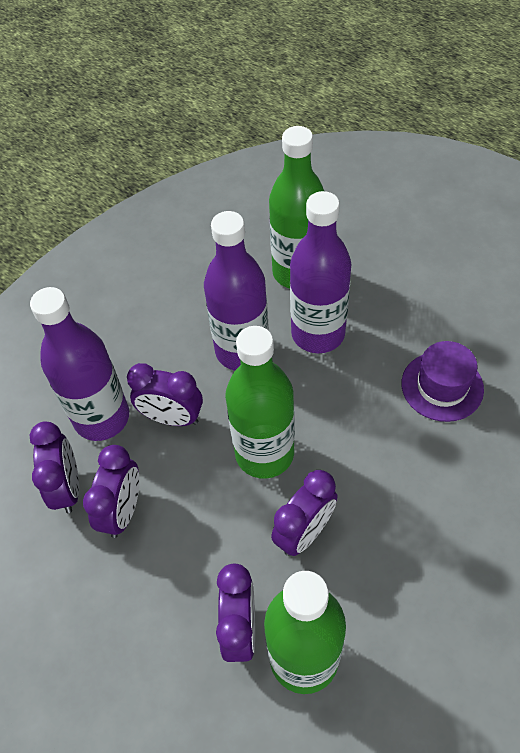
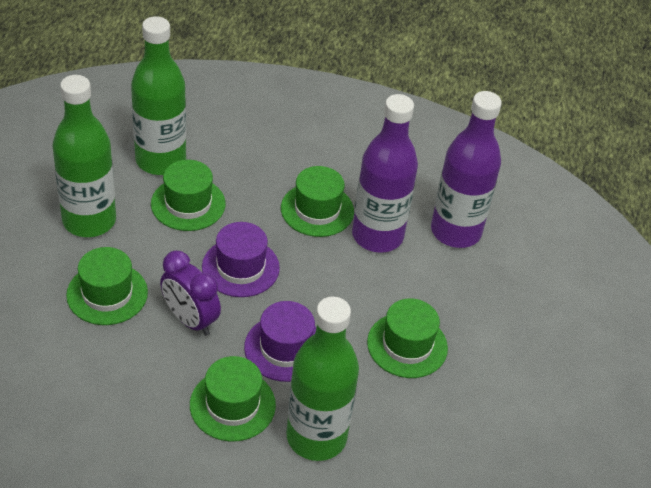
green hat: 0 -> 5
purple bottle: 3 -> 2
purple clock: 5 -> 1
purple hat: 1 -> 2

